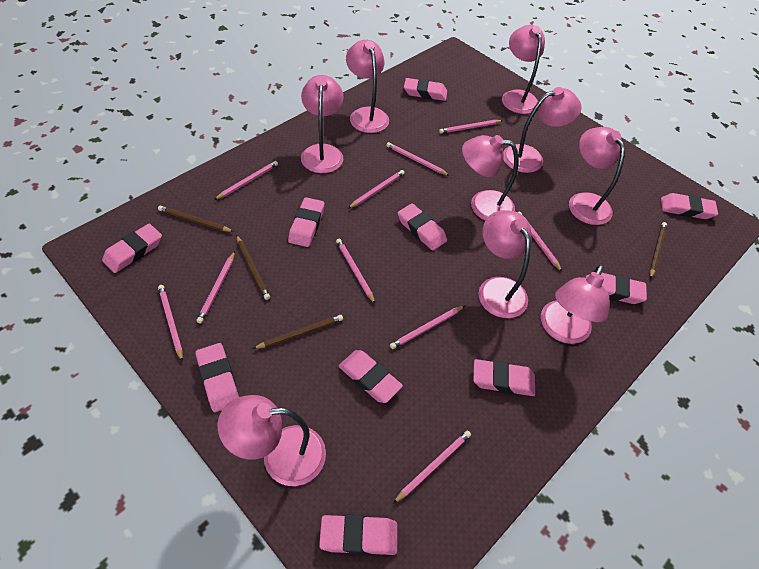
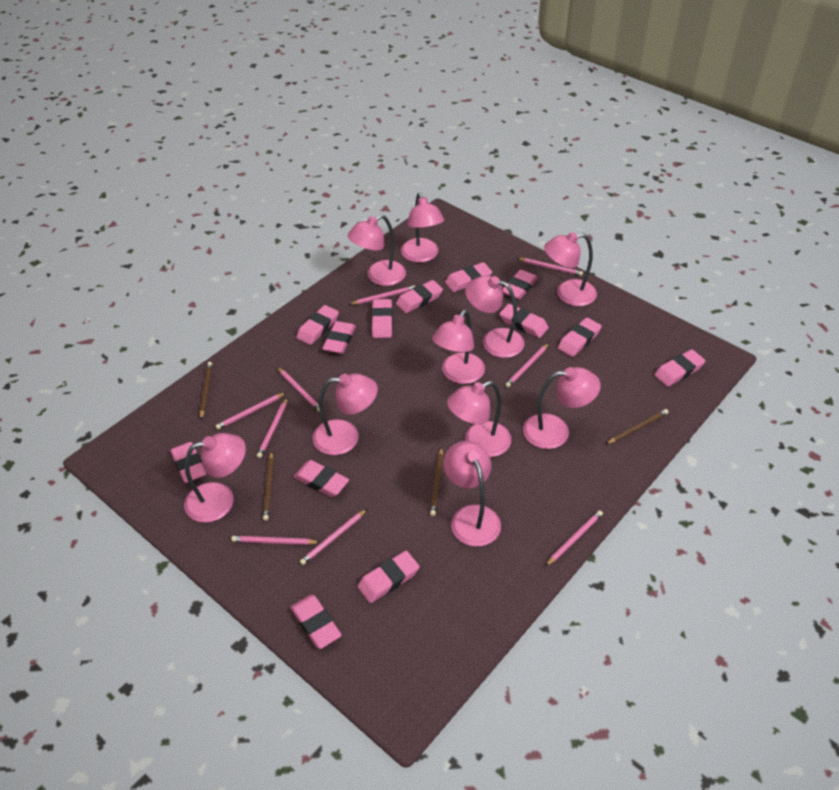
pink eraser: 10 -> 13
pink lamp: 9 -> 10
pink pencil: 10 -> 9

